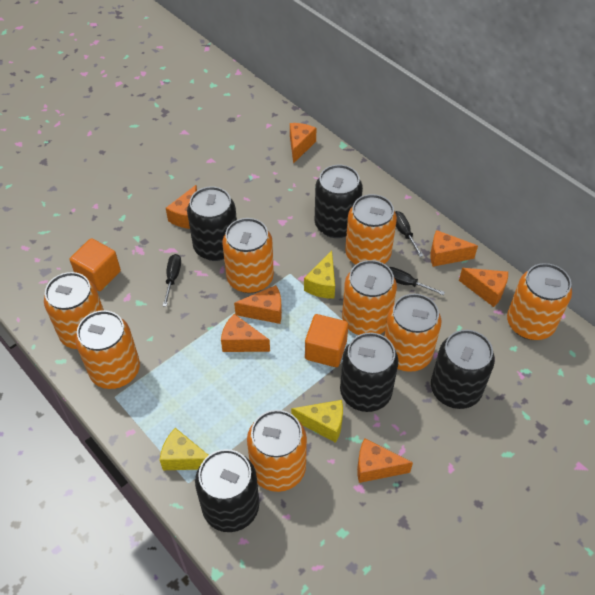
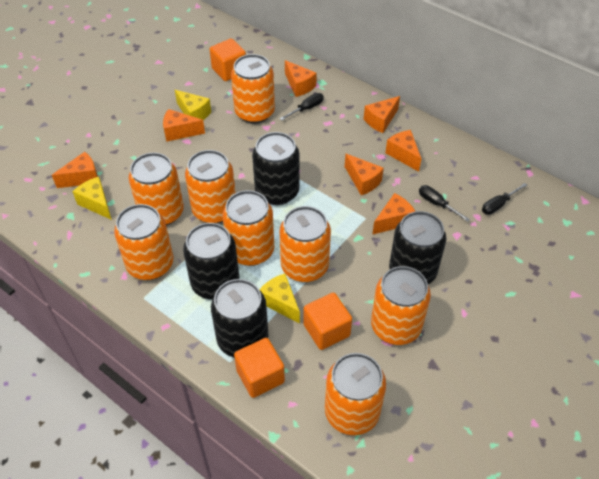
black can: 5 -> 4
orange cube: 2 -> 3

